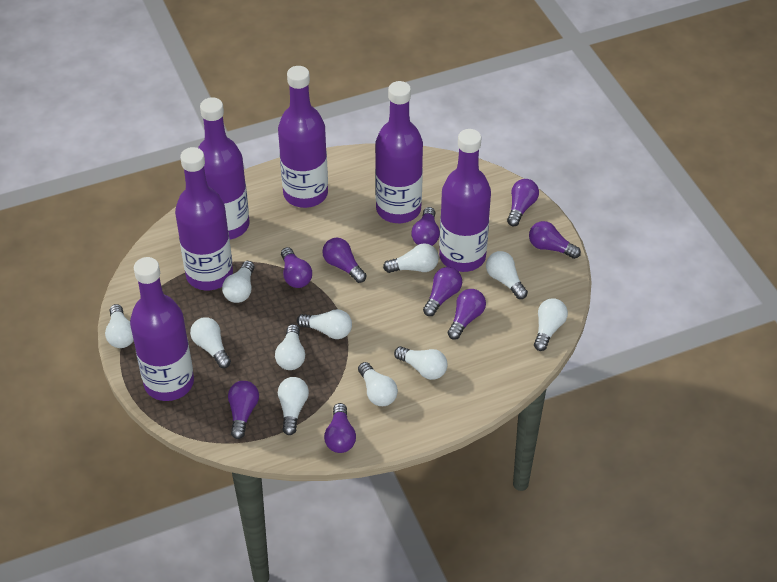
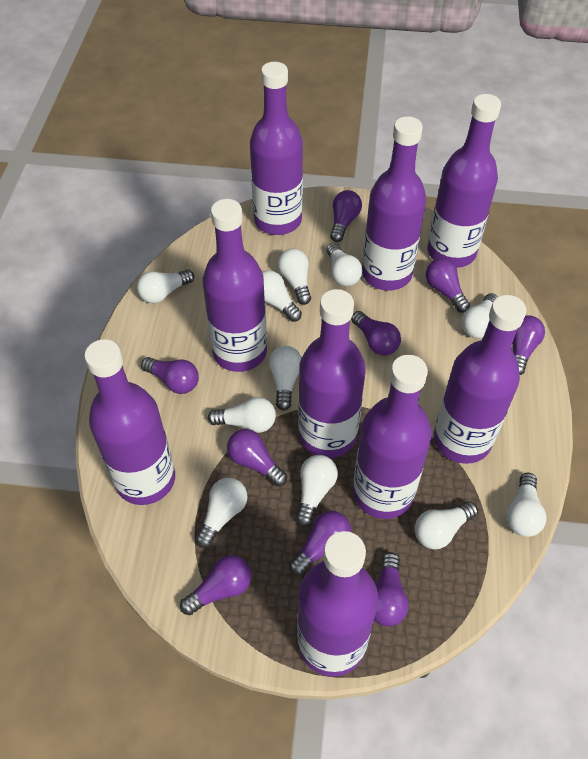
purple bottle: 6 -> 9

